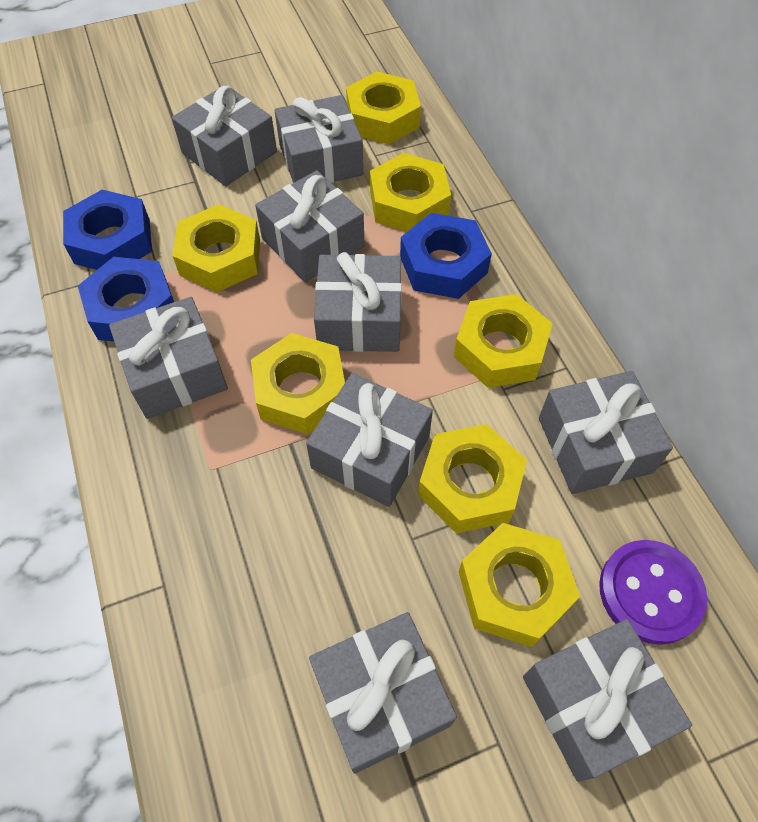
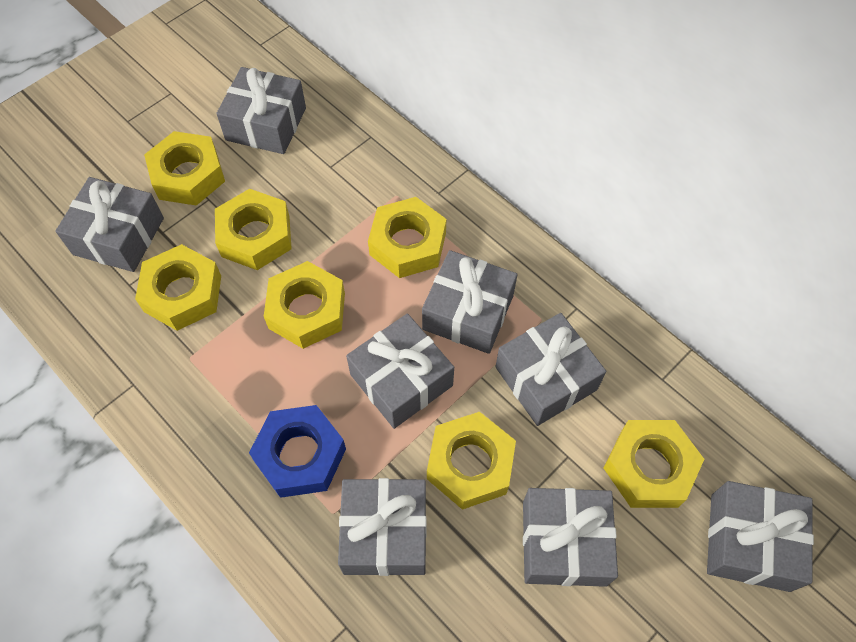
blue nut: 3 -> 1
grey gift: 9 -> 8
purple button: 1 -> 0

